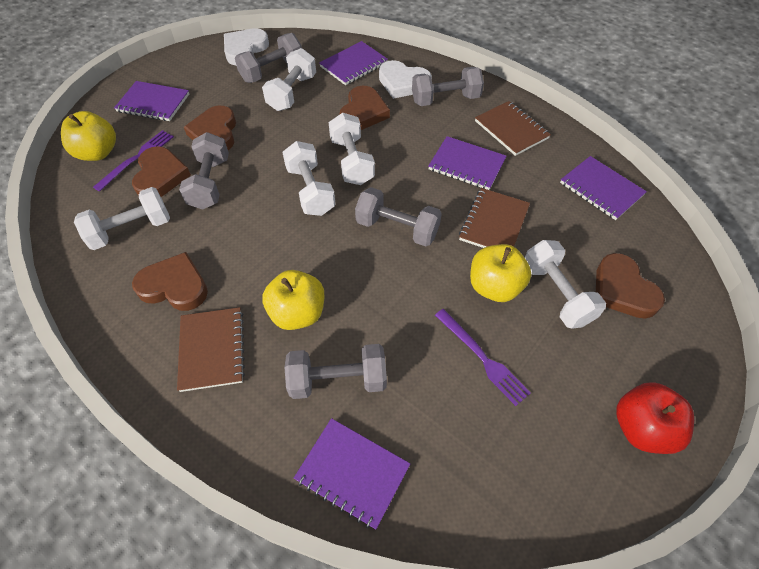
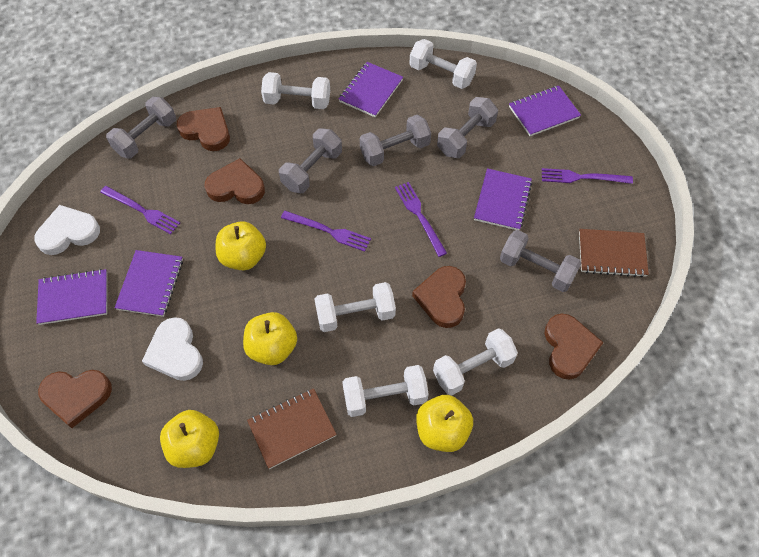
brown notebook: 3 -> 2
purple fork: 2 -> 4
red apple: 1 -> 0
yellow apple: 3 -> 4

